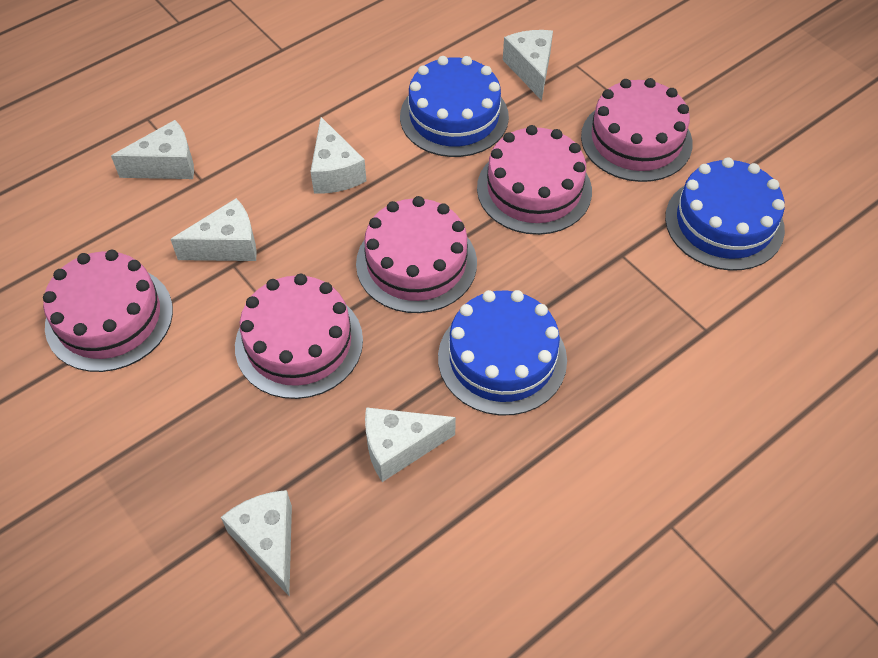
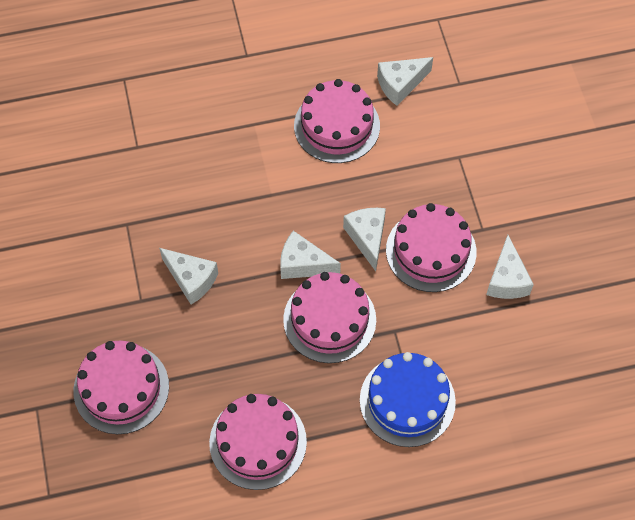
blue cake: 3 -> 1
white cheese: 6 -> 5

